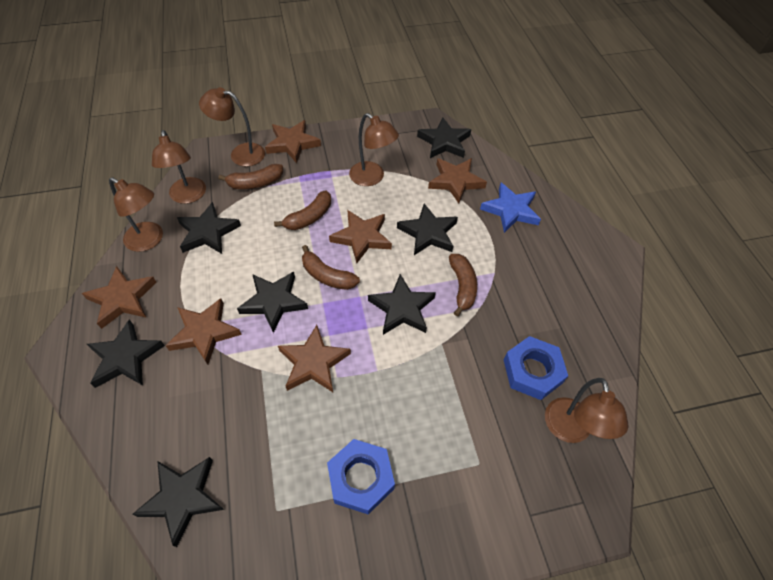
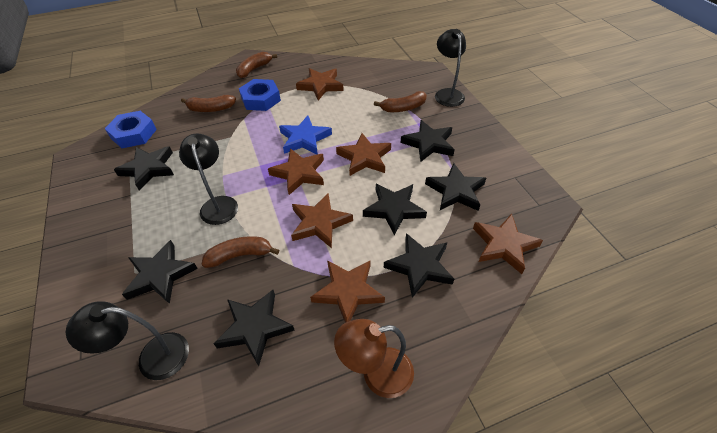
black lamp: 0 -> 3
brown lamp: 5 -> 1

